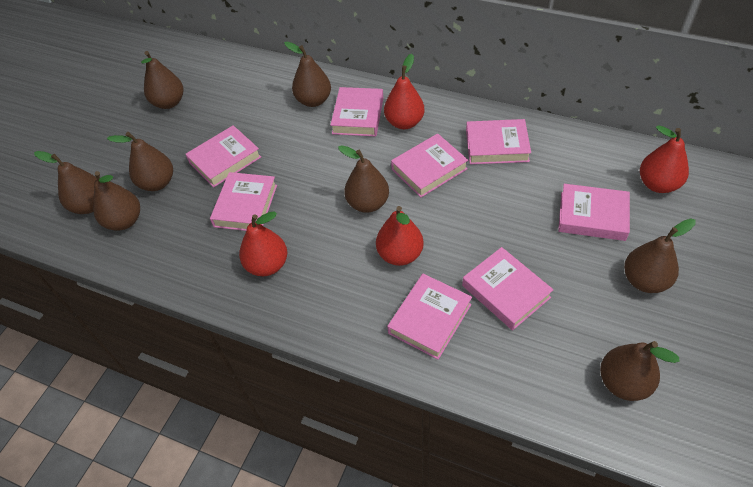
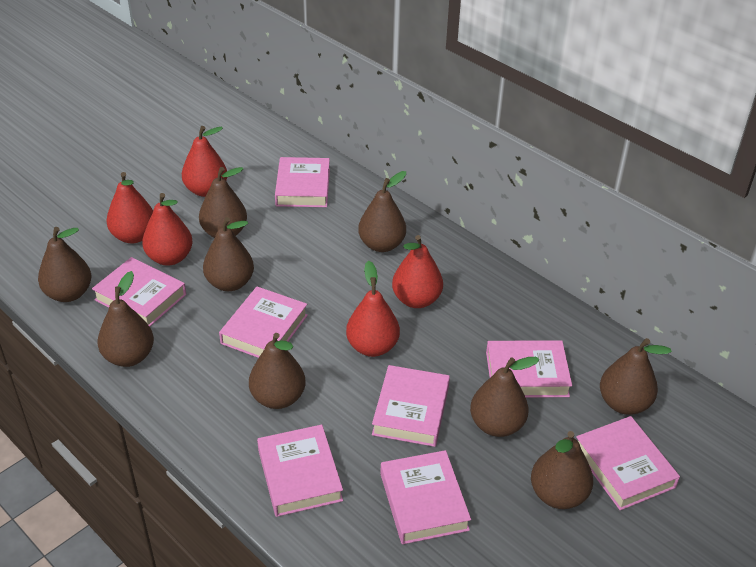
brown pear: 8 -> 9
red pear: 4 -> 5

